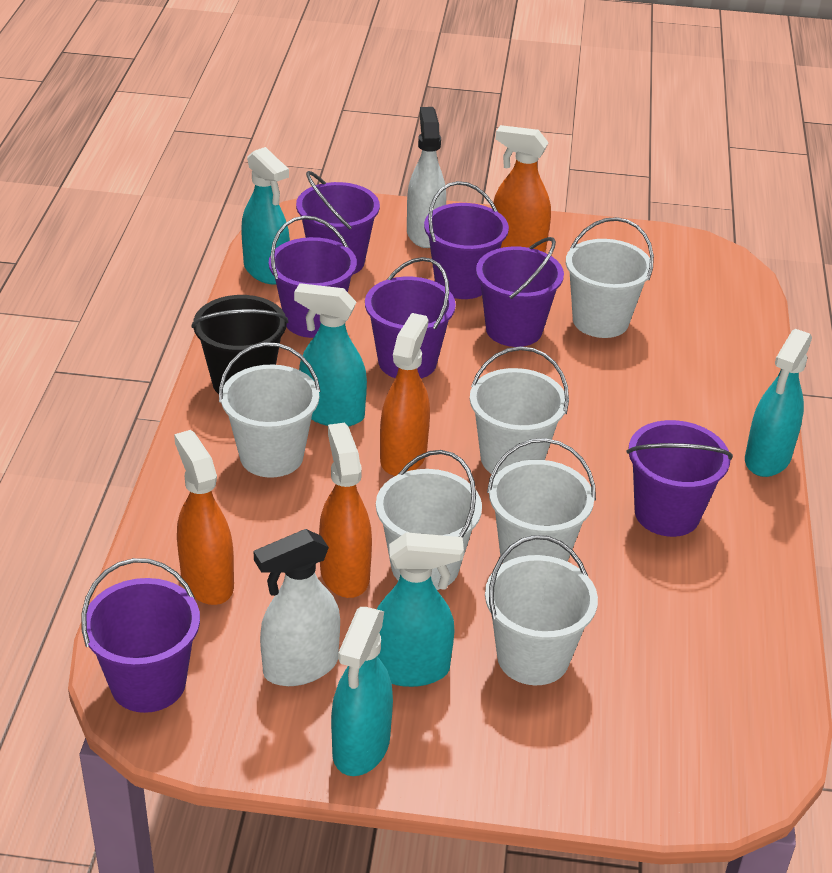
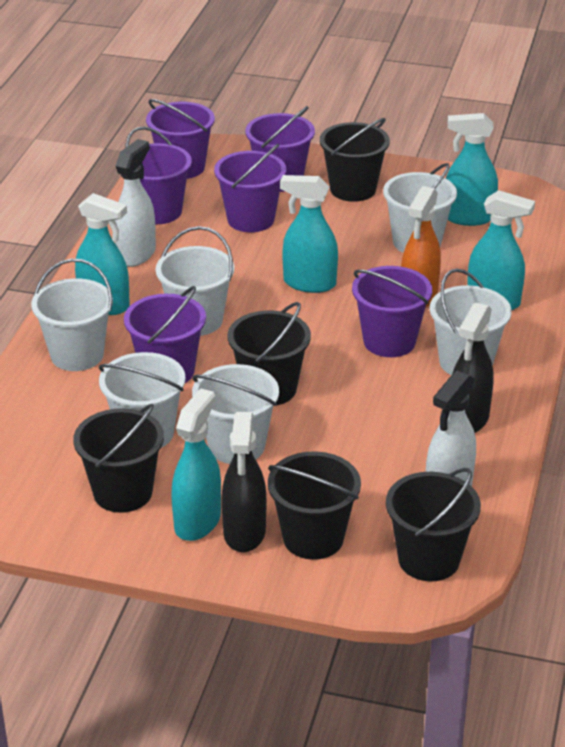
black bucket: 1 -> 5
black spray bottle: 0 -> 2
orange spray bottle: 4 -> 1
purple bucket: 7 -> 6

